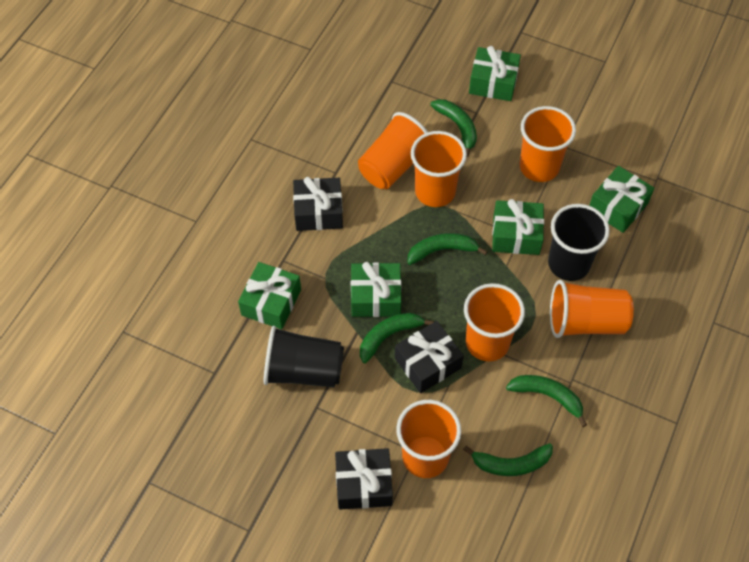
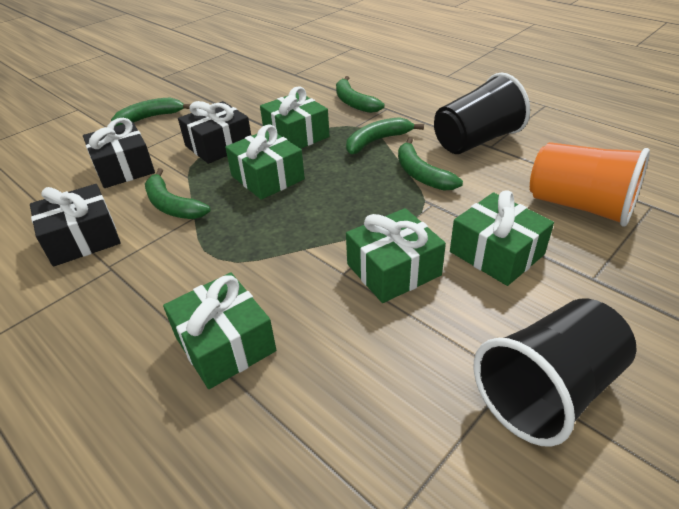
orange cup: 6 -> 1

